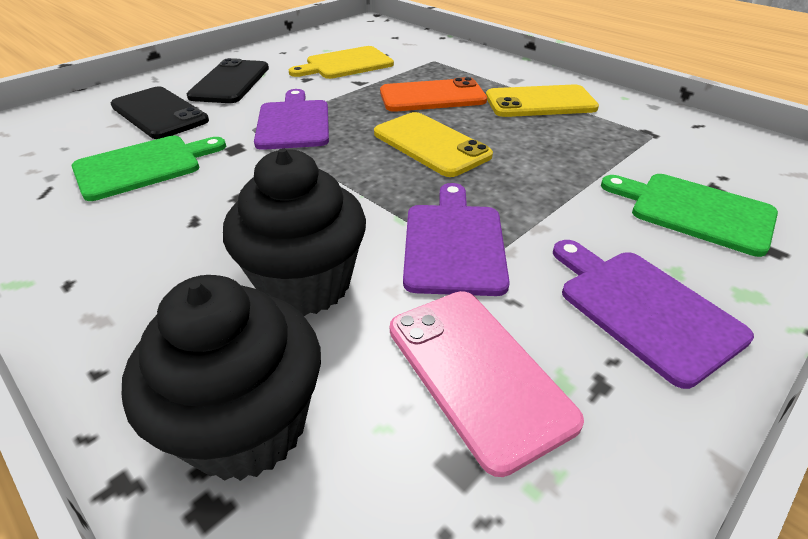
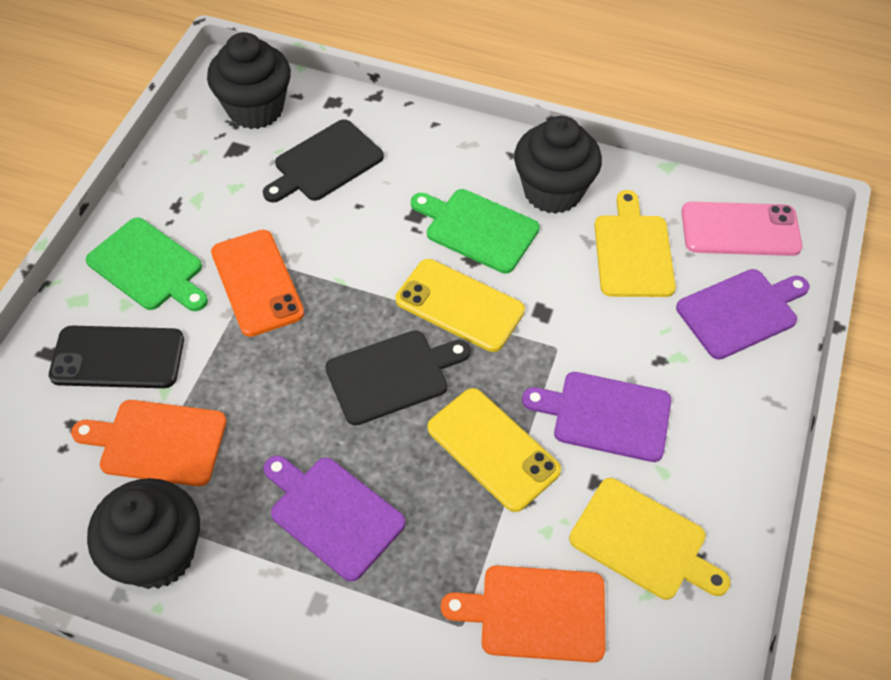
black cupcake: 2 -> 3
black cutting board: 0 -> 2
black phone: 2 -> 1
orange cutting board: 0 -> 2
yellow cutting board: 1 -> 2

